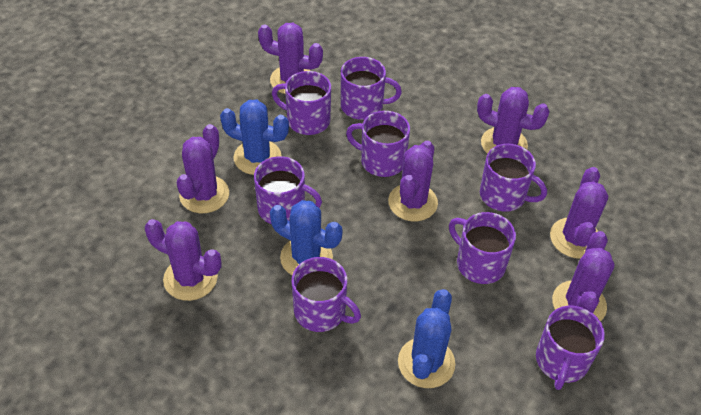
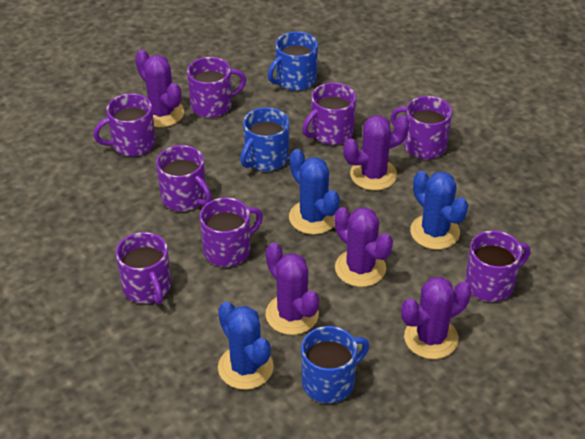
blue mug: 0 -> 3
purple cactus: 7 -> 5

